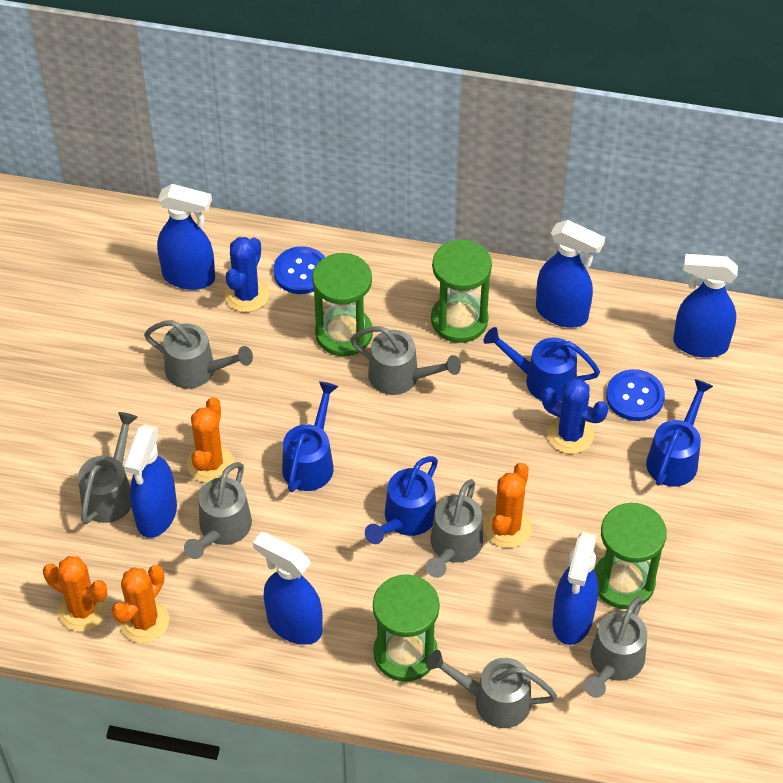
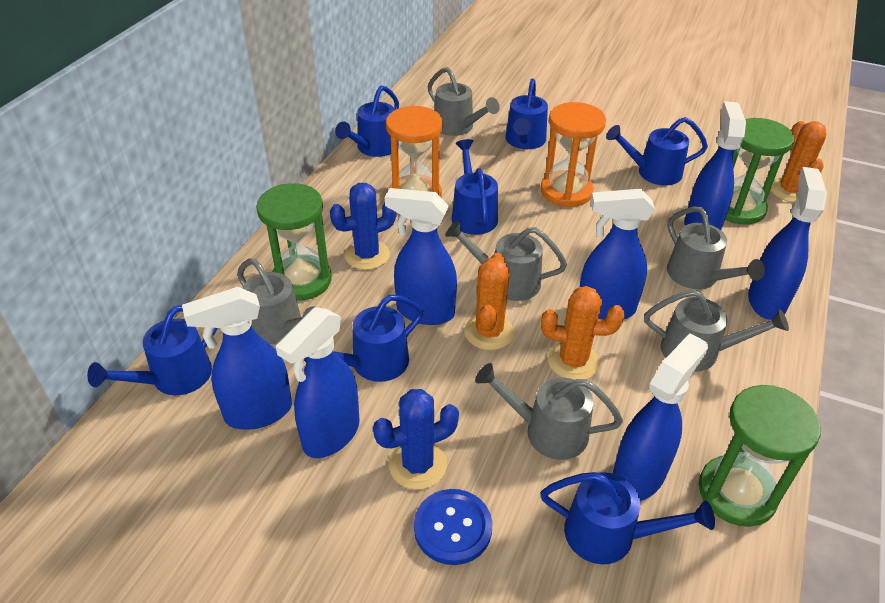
blue button: 2 -> 1
blue spray bottle: 6 -> 7
blue watering can: 4 -> 7
green hourglass: 4 -> 3
grey watering can: 7 -> 6
orange cactus: 4 -> 3
orange hourglass: 0 -> 2

